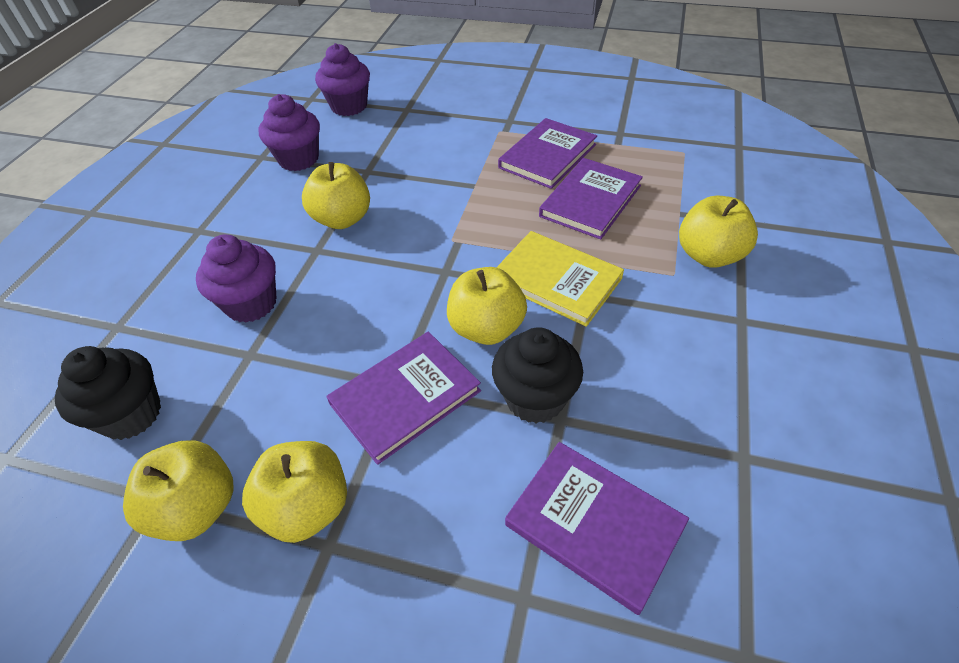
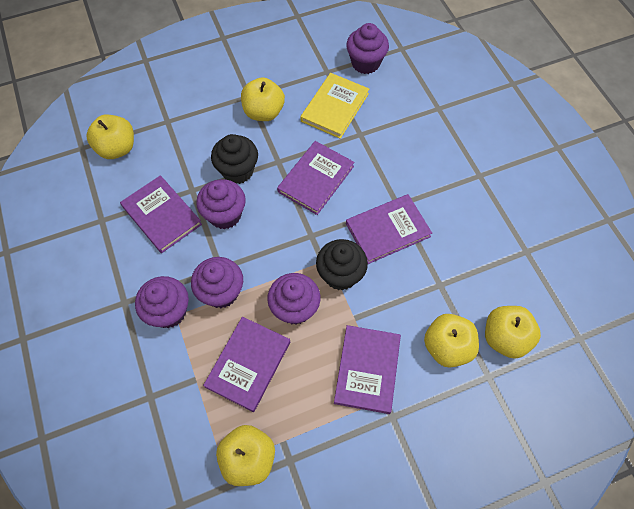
purple book: 4 -> 5
purple cupcake: 3 -> 5

